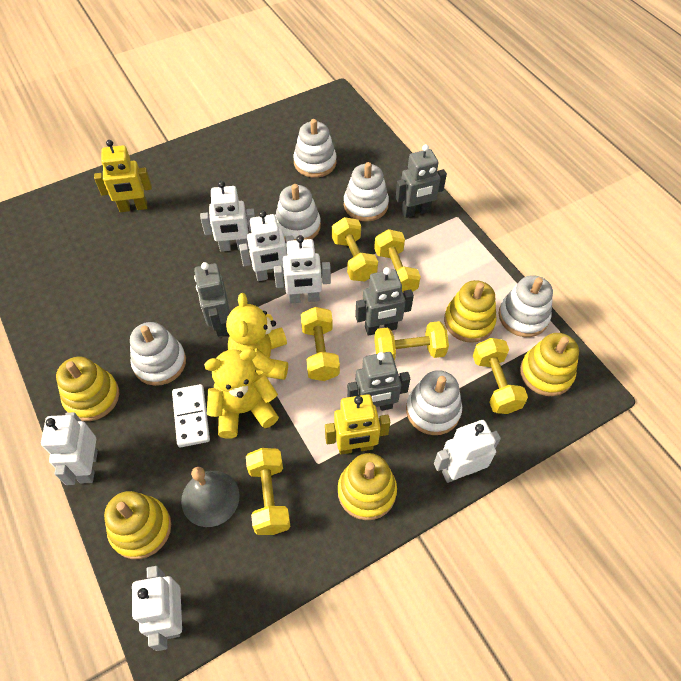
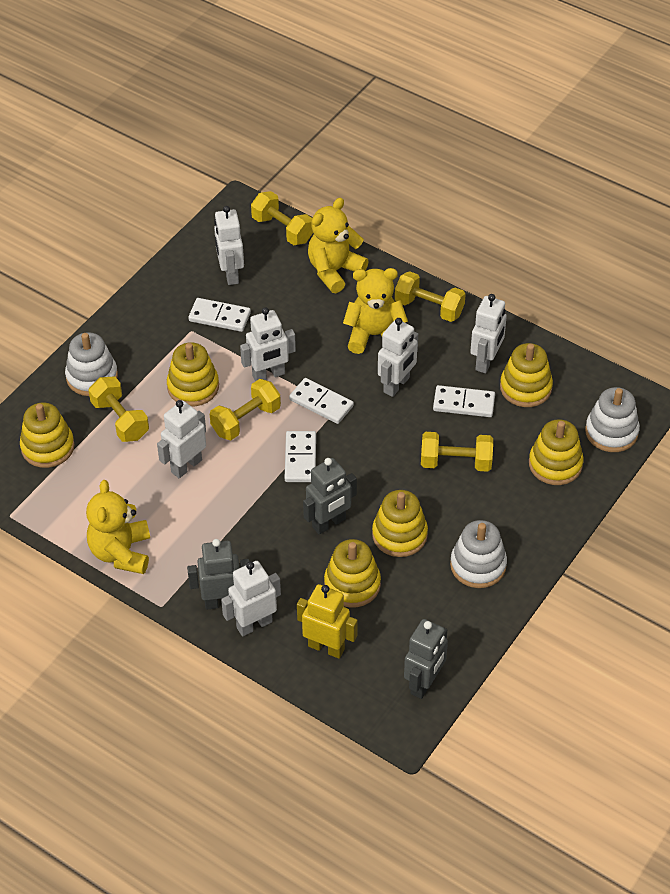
grey bell: 1 -> 0
grey robot: 4 -> 3
white domino: 1 -> 4
white stacking toy: 6 -> 3
yellow dumbbell: 6 -> 5
yellow robot: 2 -> 1
yellow stacking toy: 5 -> 6
yellow teddy bear: 2 -> 3

